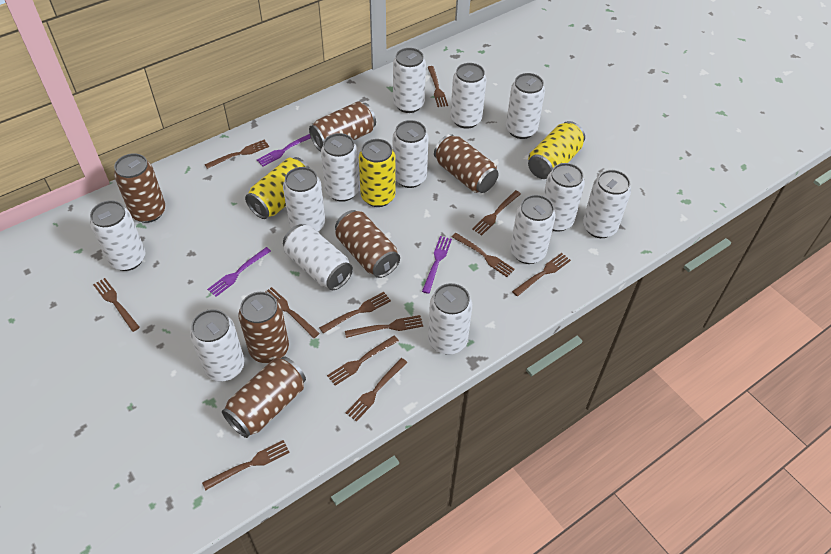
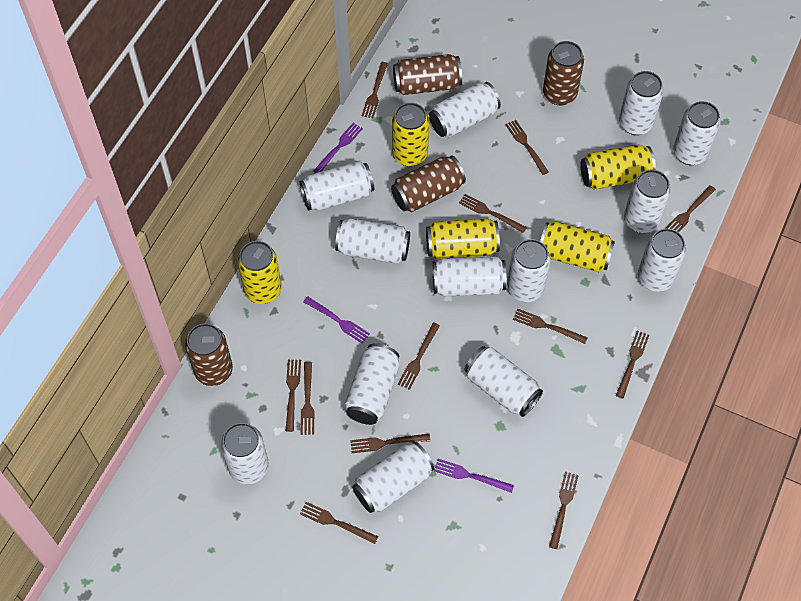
brown can: 6 -> 4
yellow can: 3 -> 5

